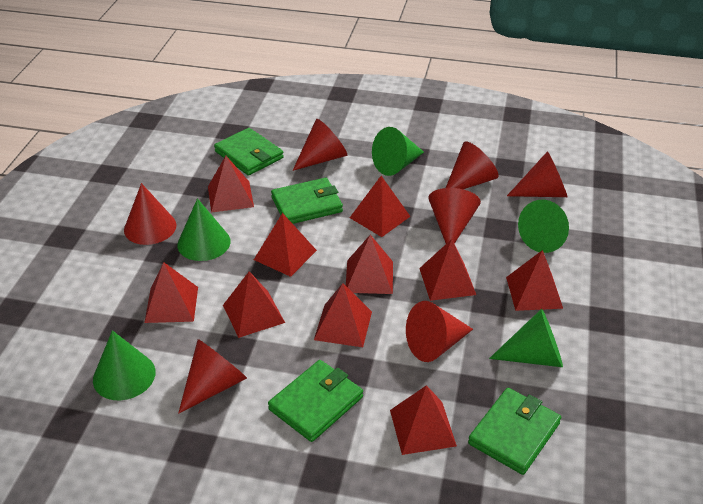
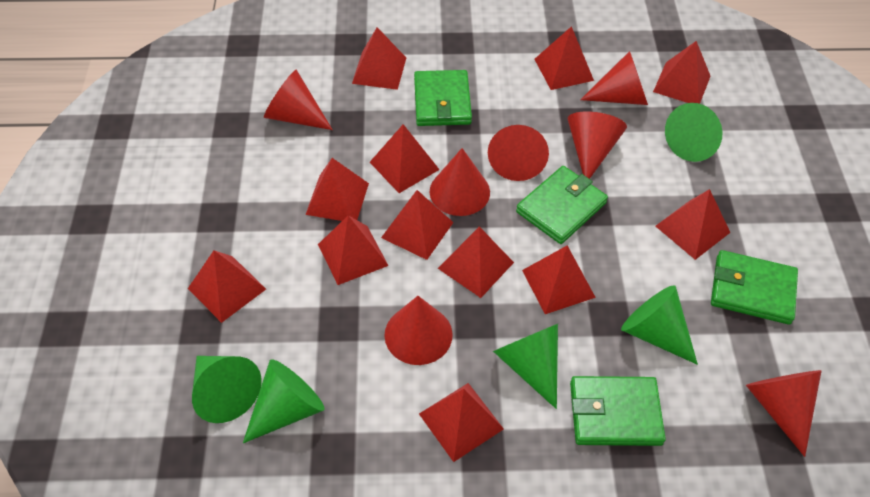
red pyramid: 10 -> 12

